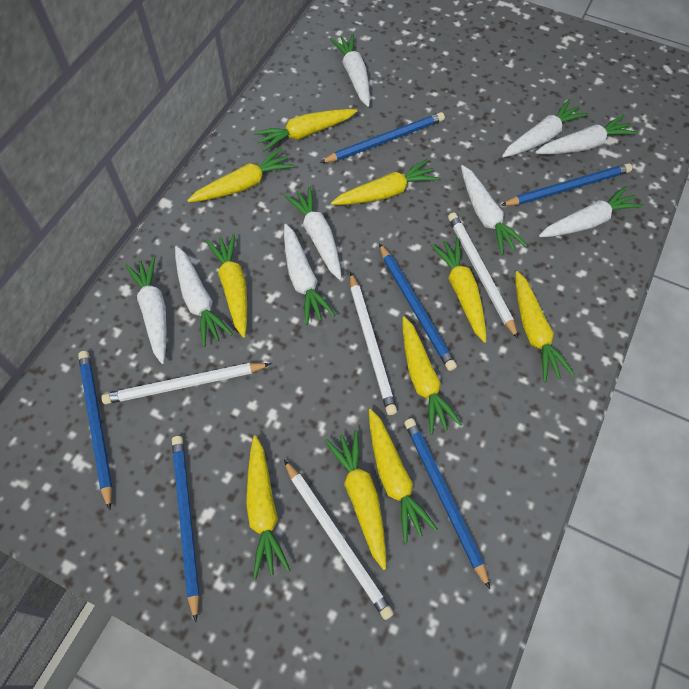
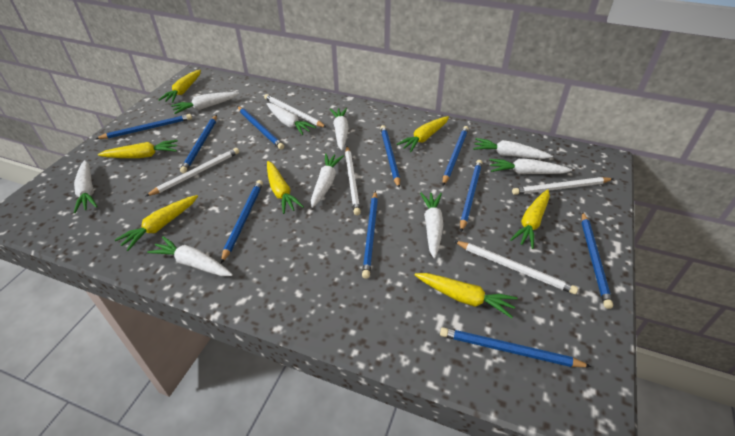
blue pencil: 6 -> 10
white pencil: 4 -> 5
yellow carrot: 10 -> 7

